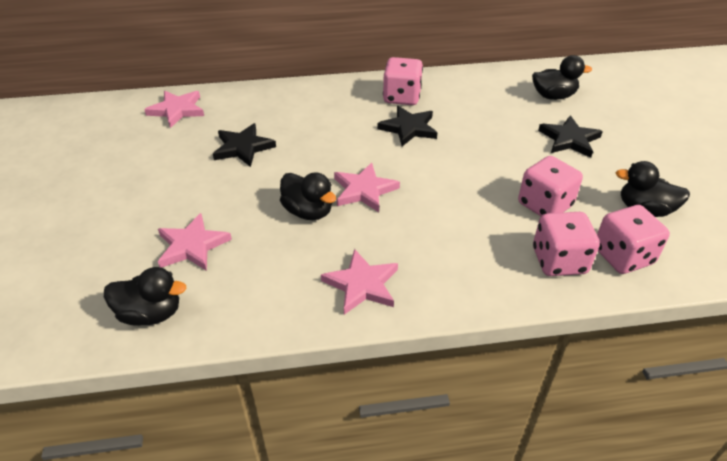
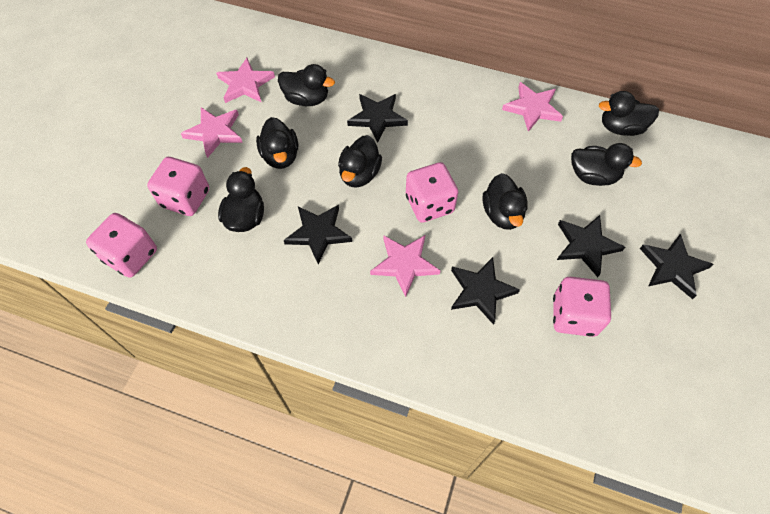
black duck: 4 -> 7
black star: 3 -> 5

